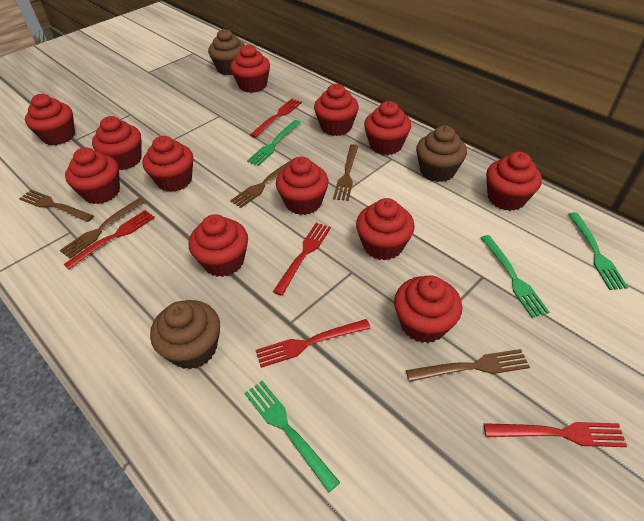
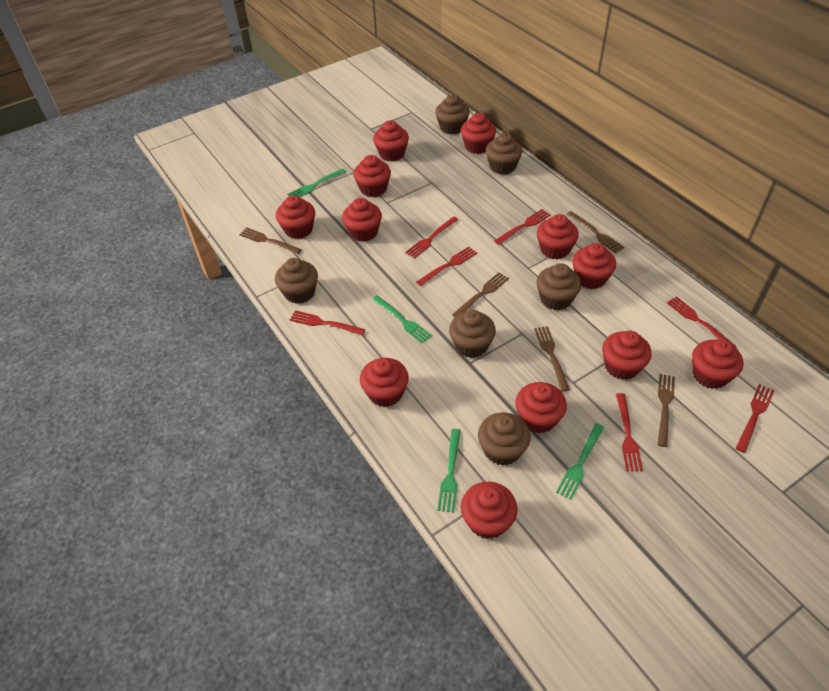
brown cupcake: 3 -> 6
red fork: 5 -> 7

